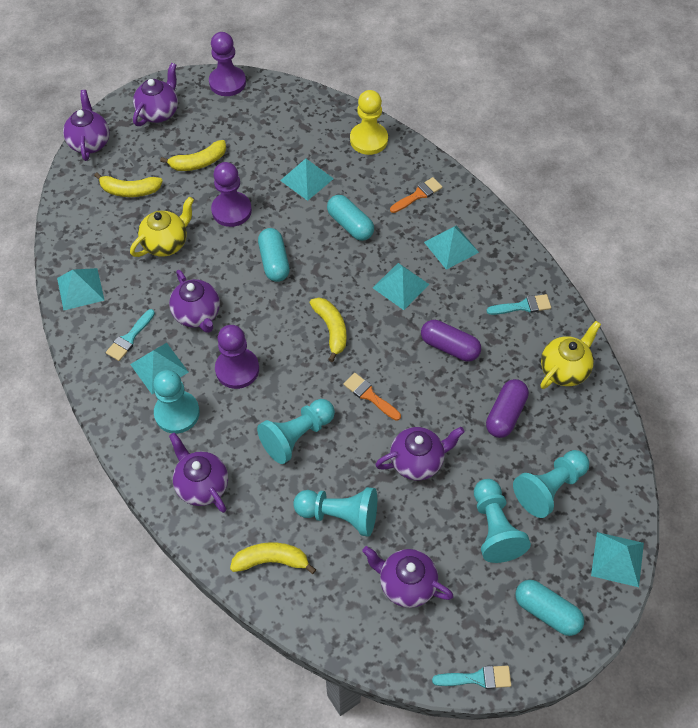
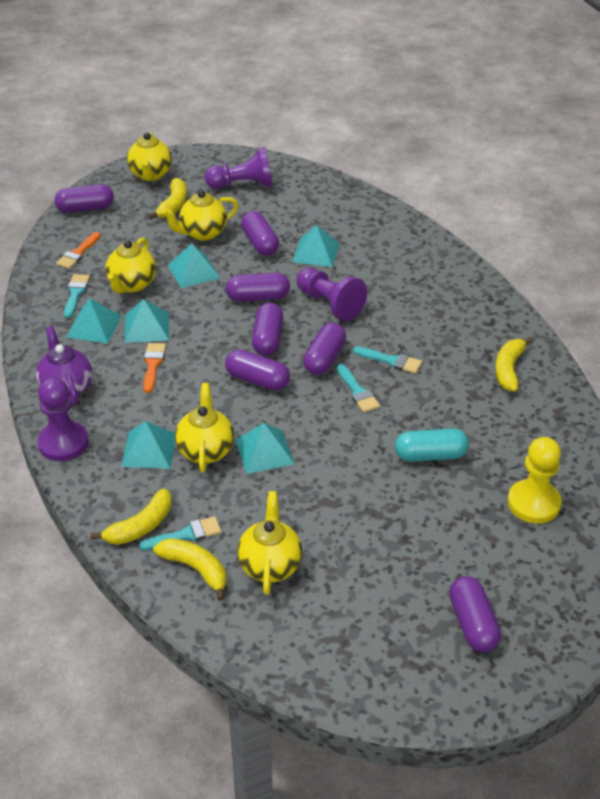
purple capsule: 2 -> 7
purple teapot: 6 -> 1
turquoise brush: 3 -> 4
turquoise capsule: 3 -> 1
turquoise pawn: 5 -> 0
yellow teapot: 2 -> 5

